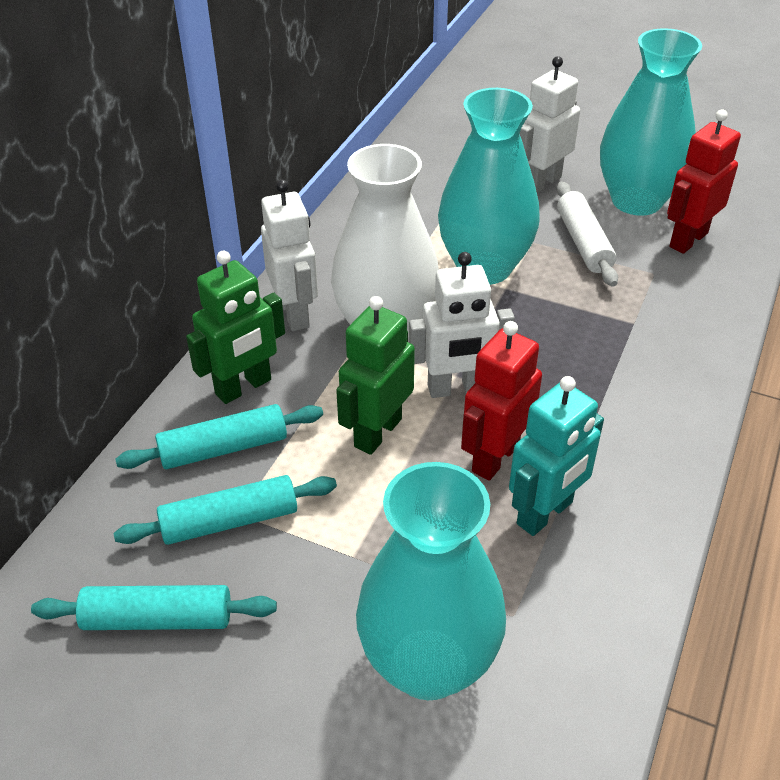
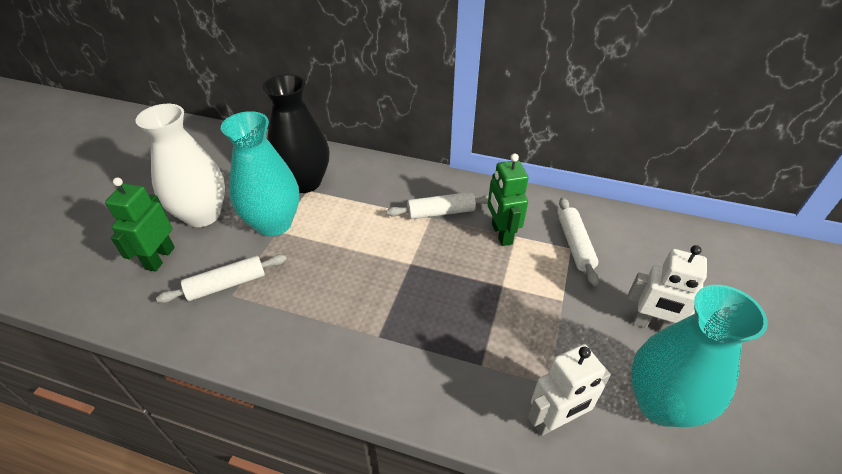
black vase: 0 -> 1
red robot: 2 -> 0
turquoise robot: 1 -> 0
turquoise rolling pin: 3 -> 0
turquoise vase: 3 -> 2
white robot: 3 -> 2
white rolling pin: 1 -> 3

